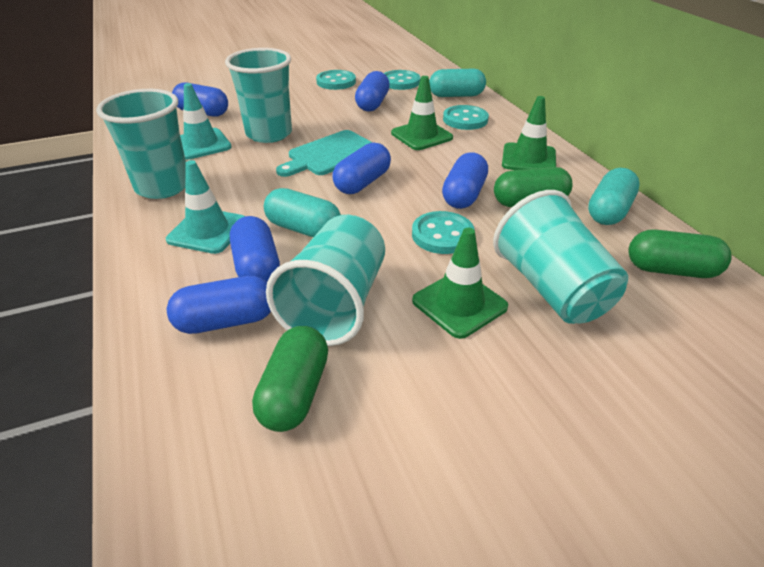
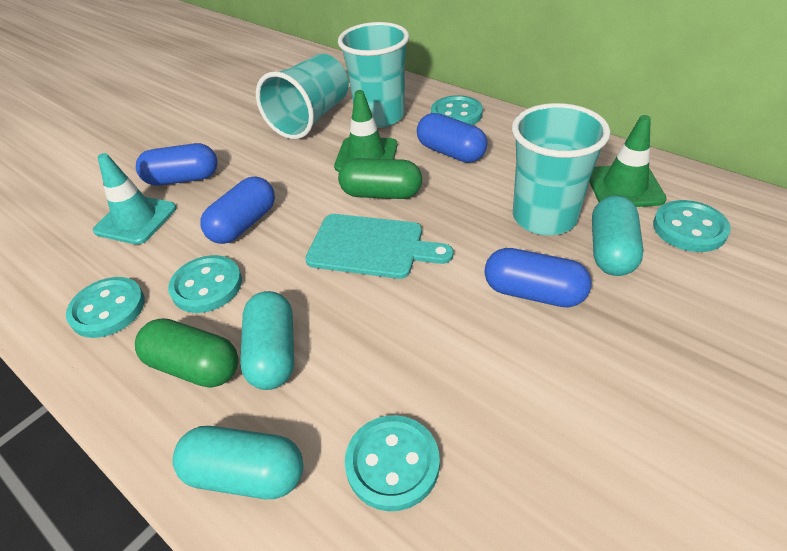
blue capsule: 6 -> 4
green capsule: 3 -> 2
green traffic cone: 3 -> 2
turquoise button: 4 -> 5
turquoise cup: 4 -> 3
turquoise traffic cone: 2 -> 1

